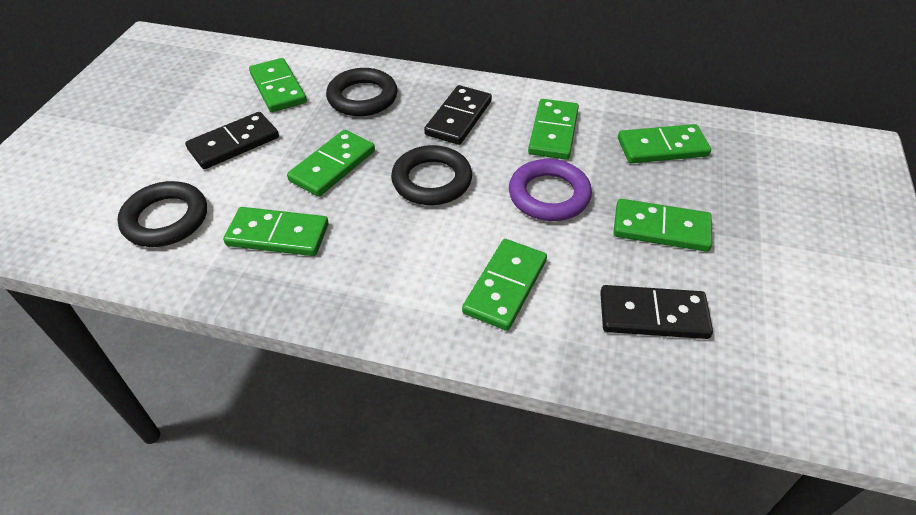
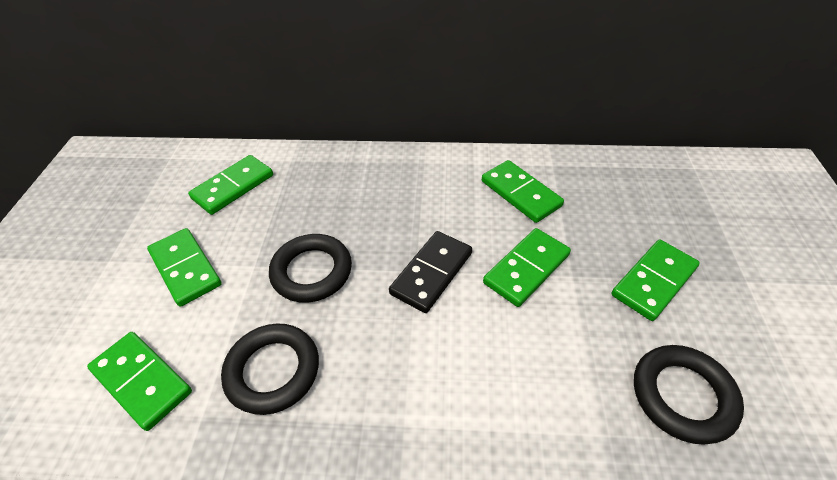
black domino: 3 -> 1
green domino: 7 -> 6
purple ring: 1 -> 0

